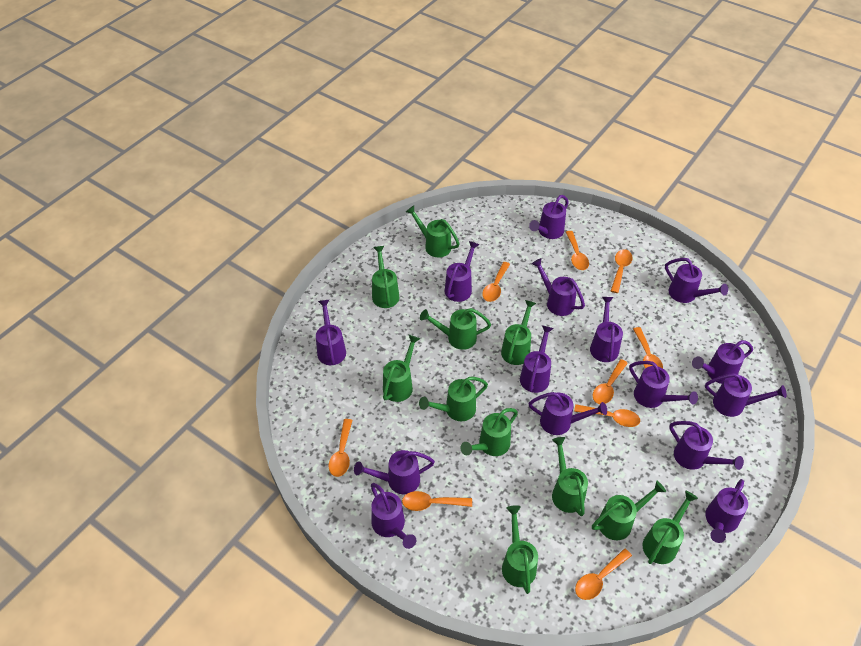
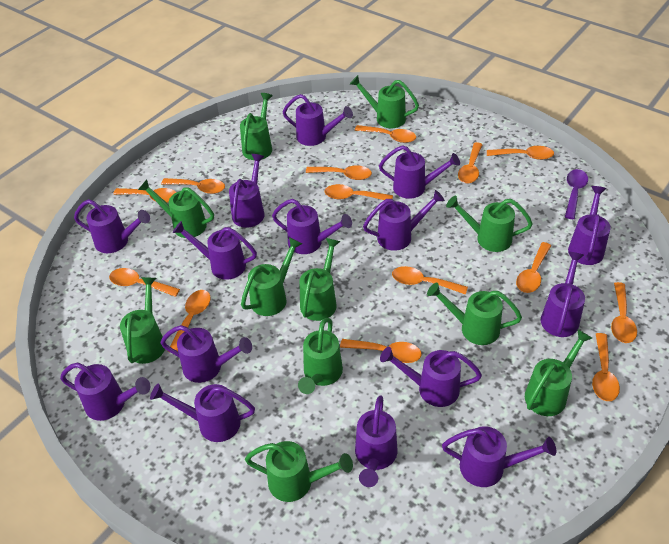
orange spoon: 9 -> 14
purple spoon: 0 -> 1

